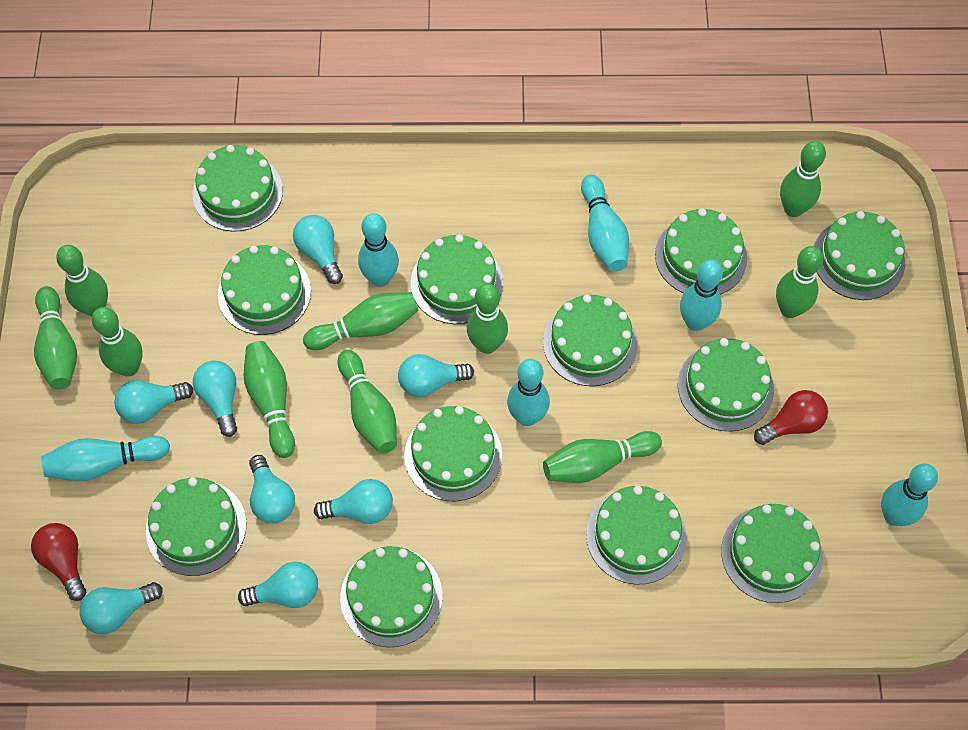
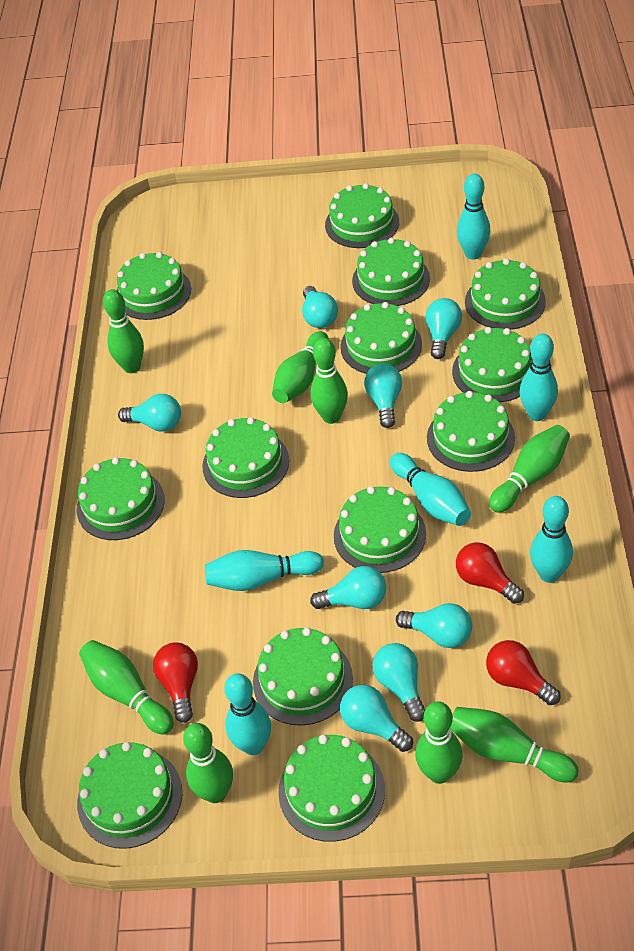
green bowling pin: 10 -> 8
green cake: 12 -> 13
red light bulb: 2 -> 3

